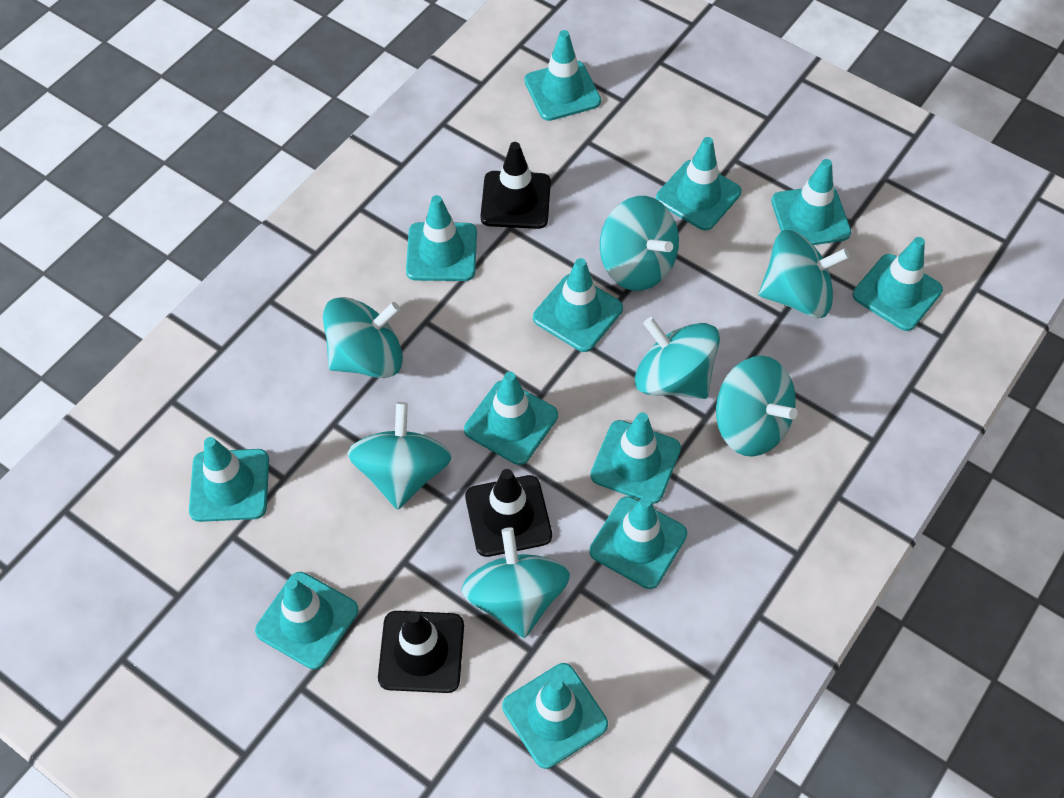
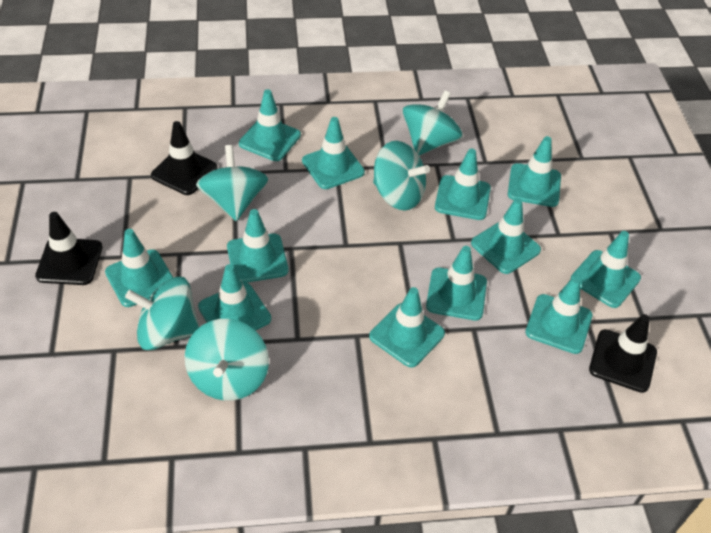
turquoise spinning top: 7 -> 5

